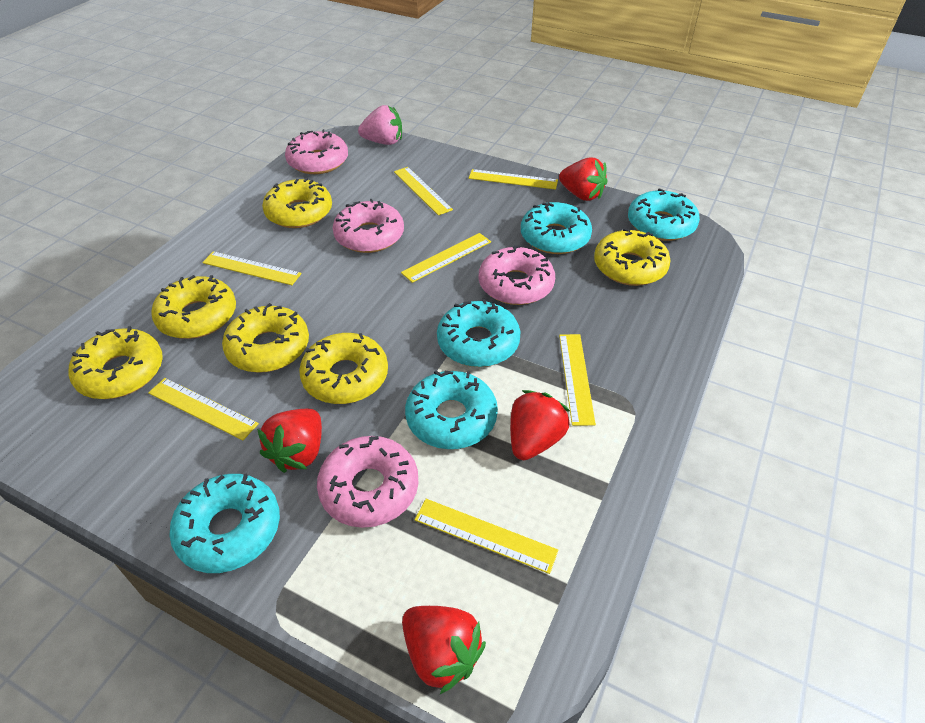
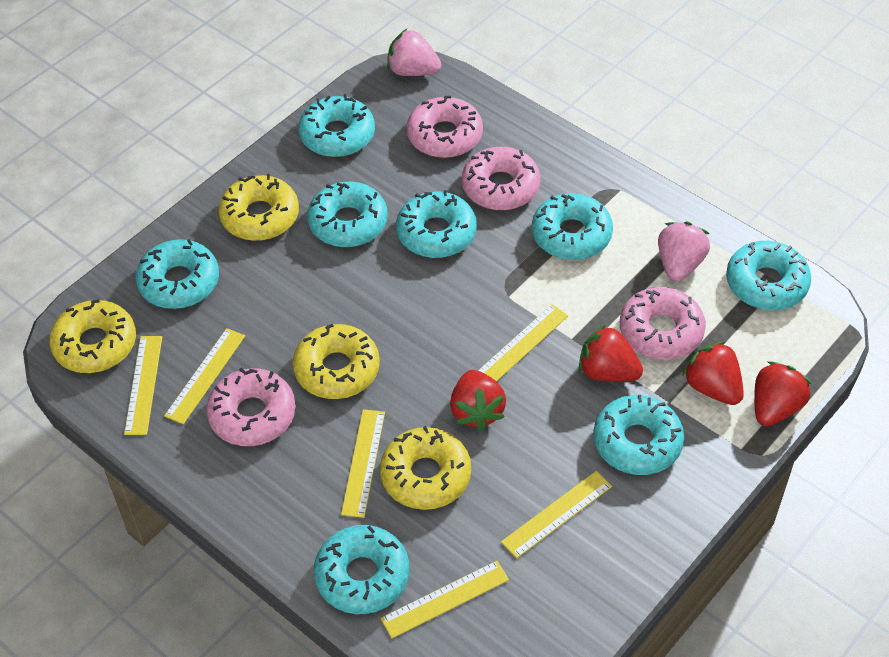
pink strawberry: 1 -> 2
turquoise donut: 5 -> 8
yellow donut: 6 -> 4
yellow ruler: 7 -> 6

